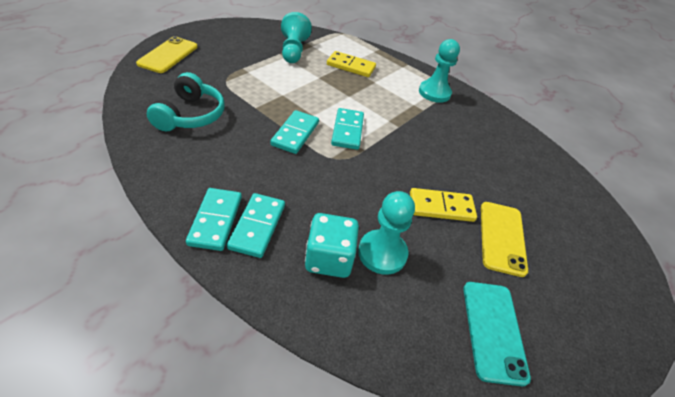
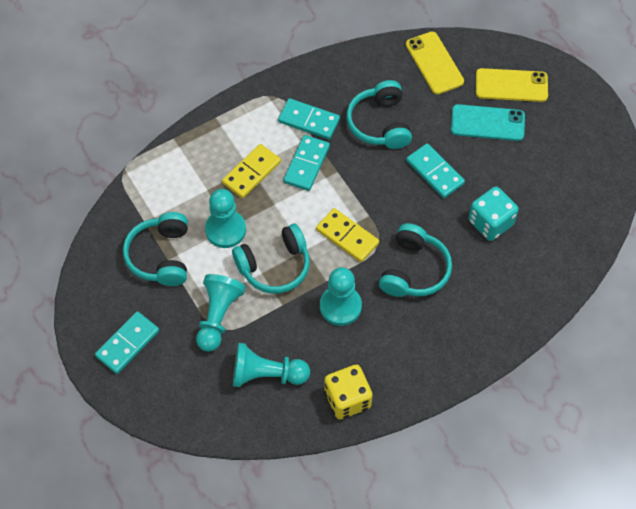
turquoise headphones: 1 -> 4
turquoise pawn: 3 -> 4
yellow dice: 0 -> 1

